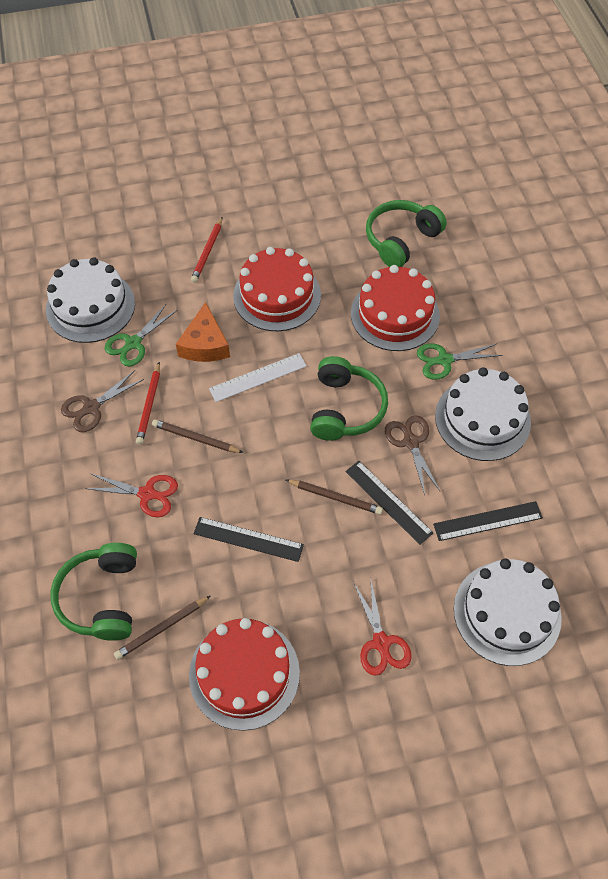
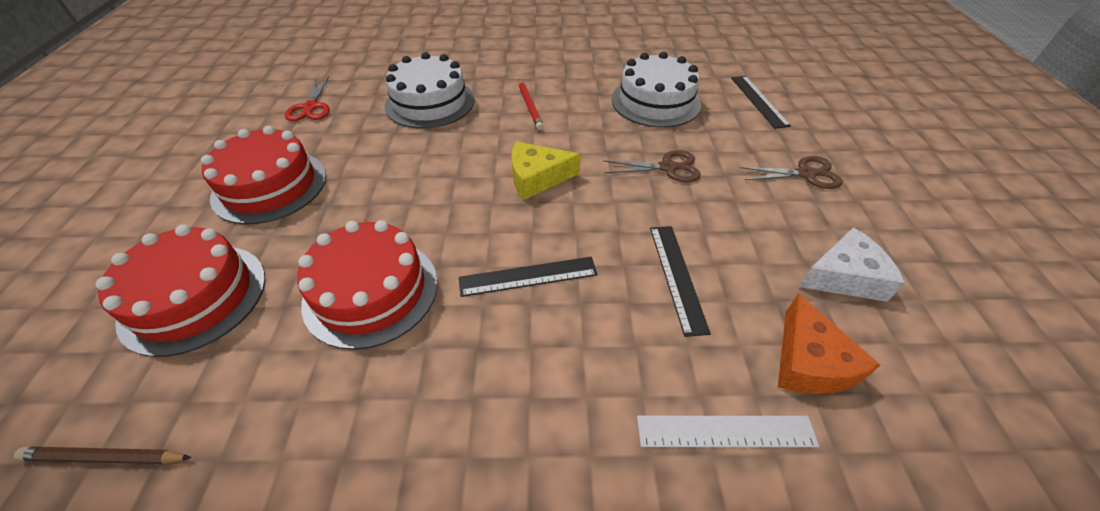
brown pencil: 3 -> 1
green headphones: 3 -> 0
green scissors: 2 -> 0
red pencil: 2 -> 1
red scissors: 2 -> 1
white cake: 3 -> 2
white cheese: 0 -> 1
yellow cheese: 0 -> 1

